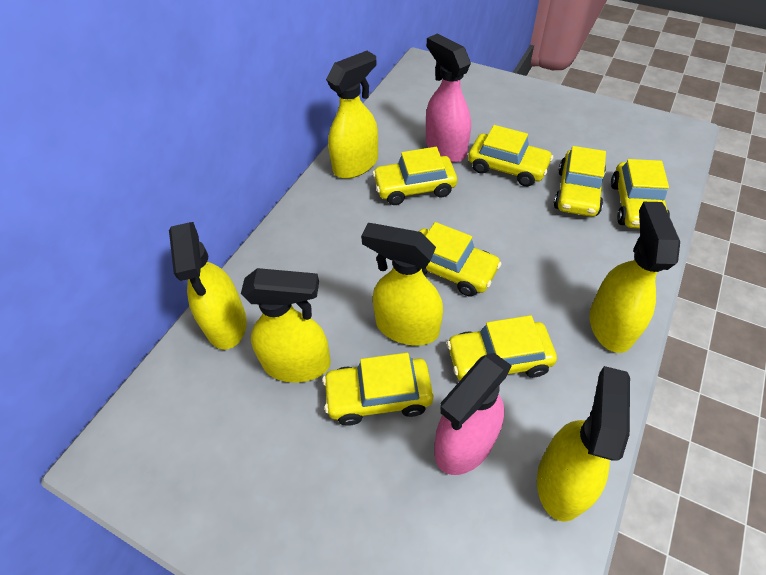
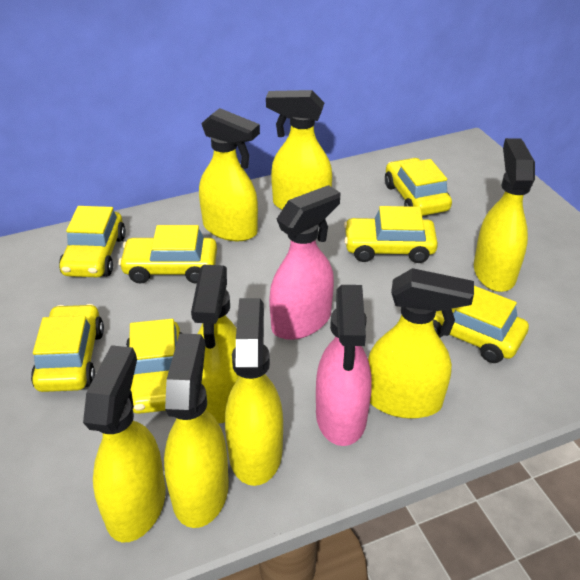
yellow spray bottle: 6 -> 8

